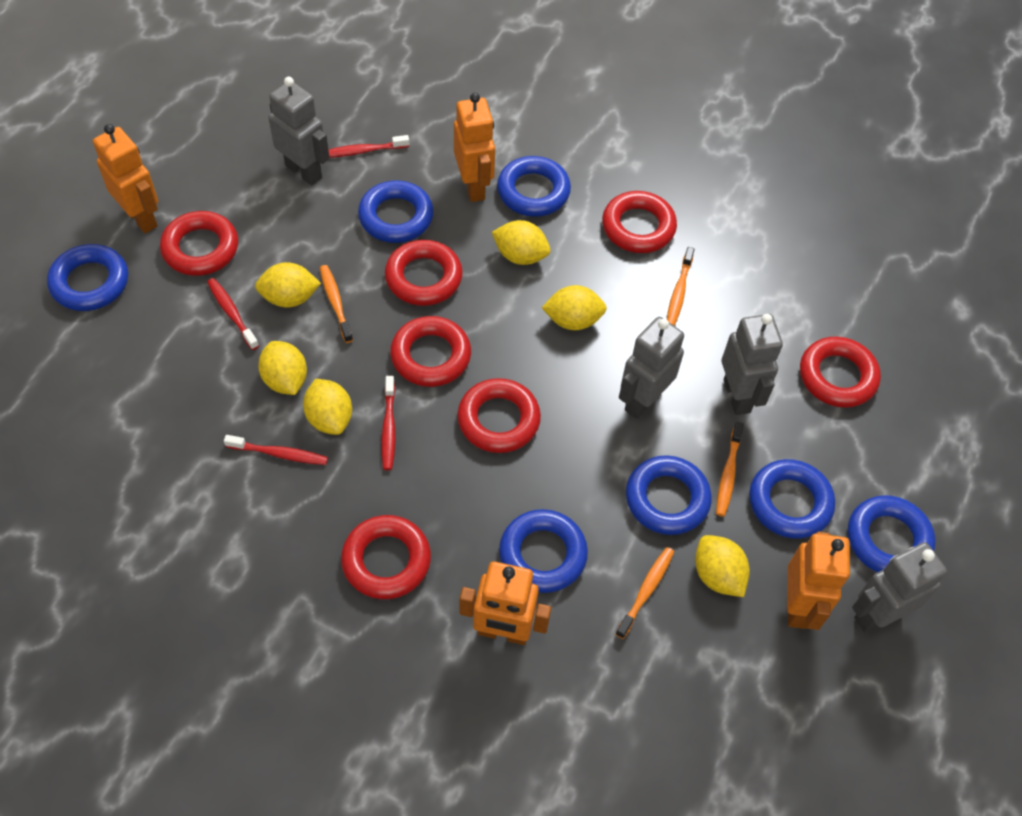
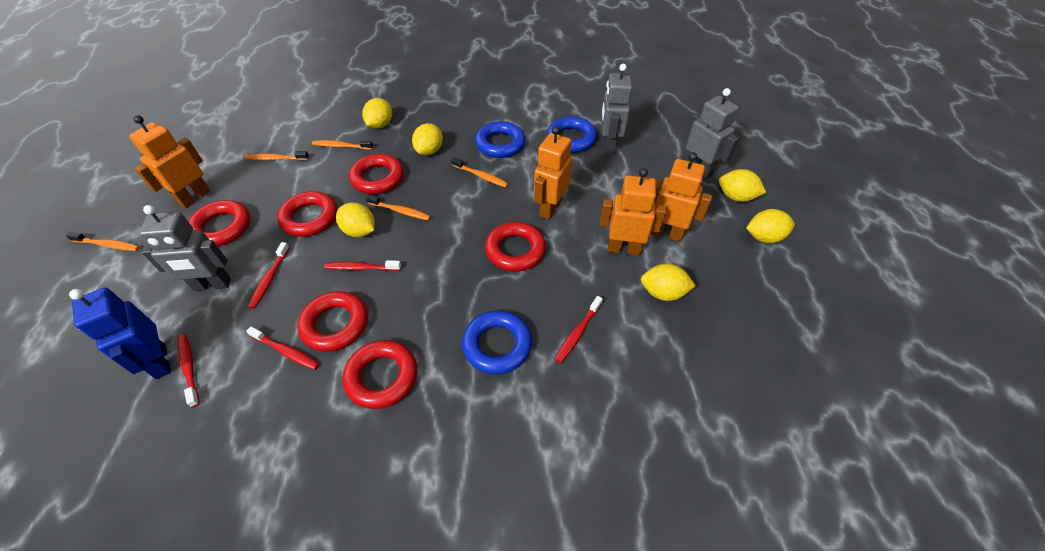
blue ring: 7 -> 3
blue robot: 0 -> 1
grey robot: 4 -> 3
orange toothbrush: 4 -> 5
red ring: 7 -> 6
red toothbrush: 4 -> 5

